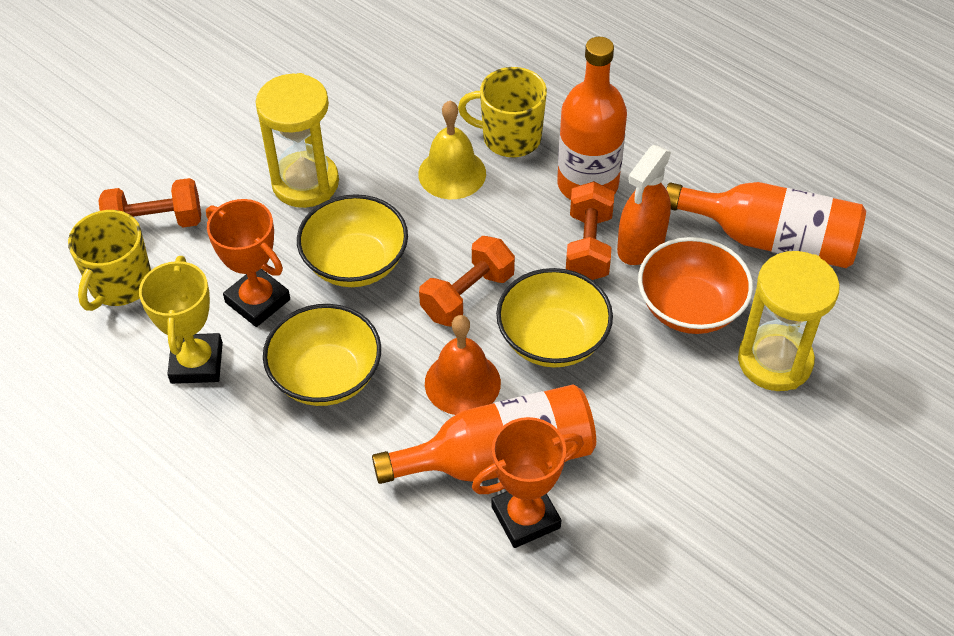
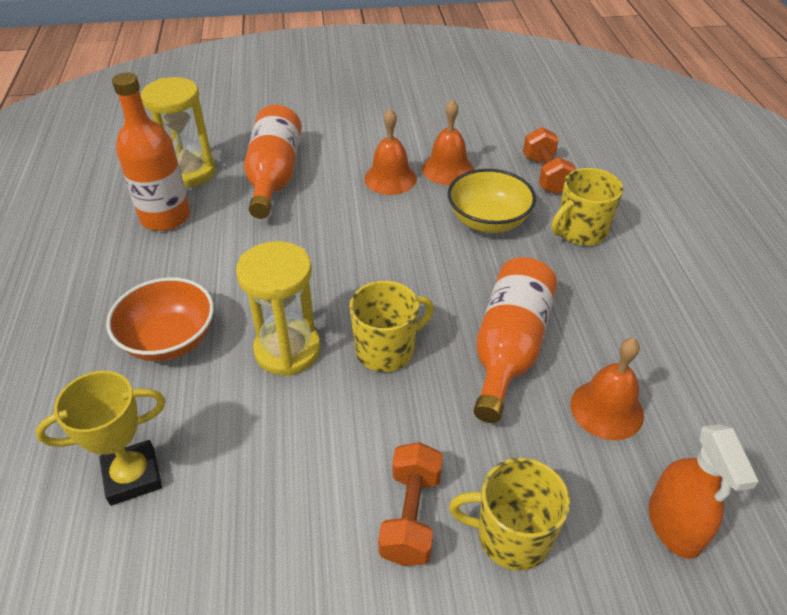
orange bell: 1 -> 3
orange dumbbell: 3 -> 2
orange trophy: 2 -> 0
yellow bell: 1 -> 0
yellow bowl: 3 -> 1
yellow mug: 2 -> 3

